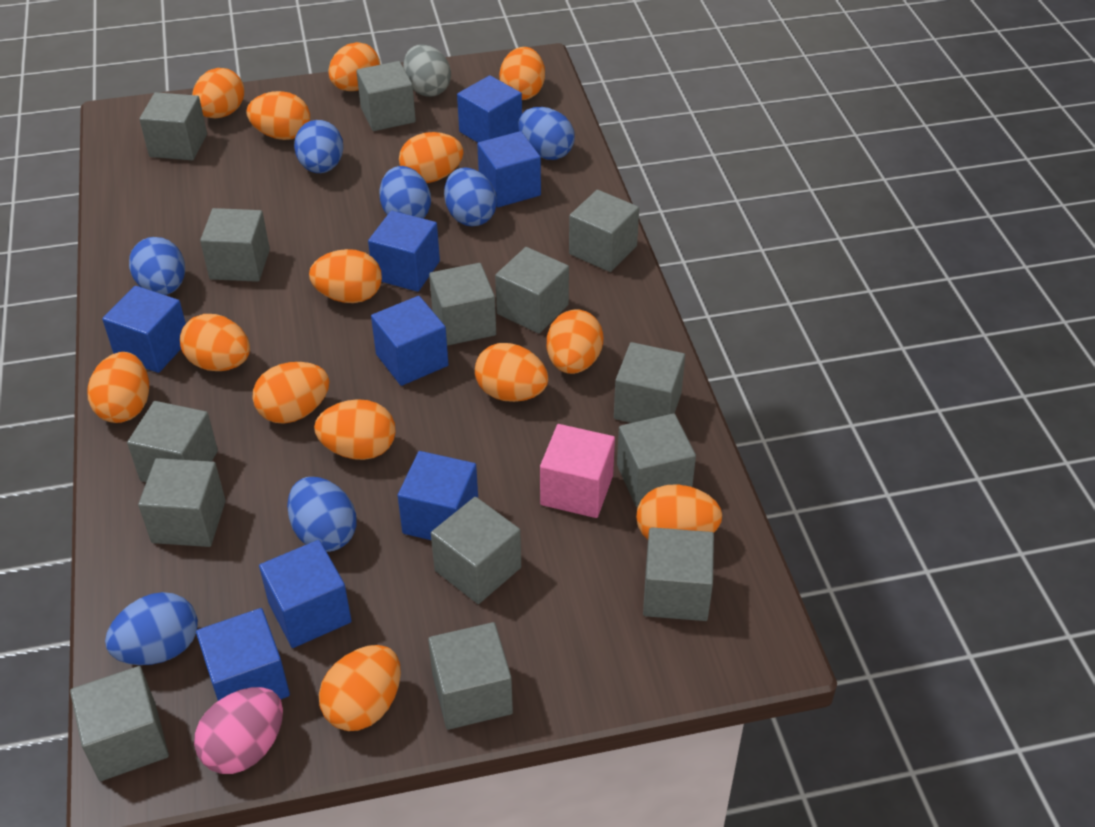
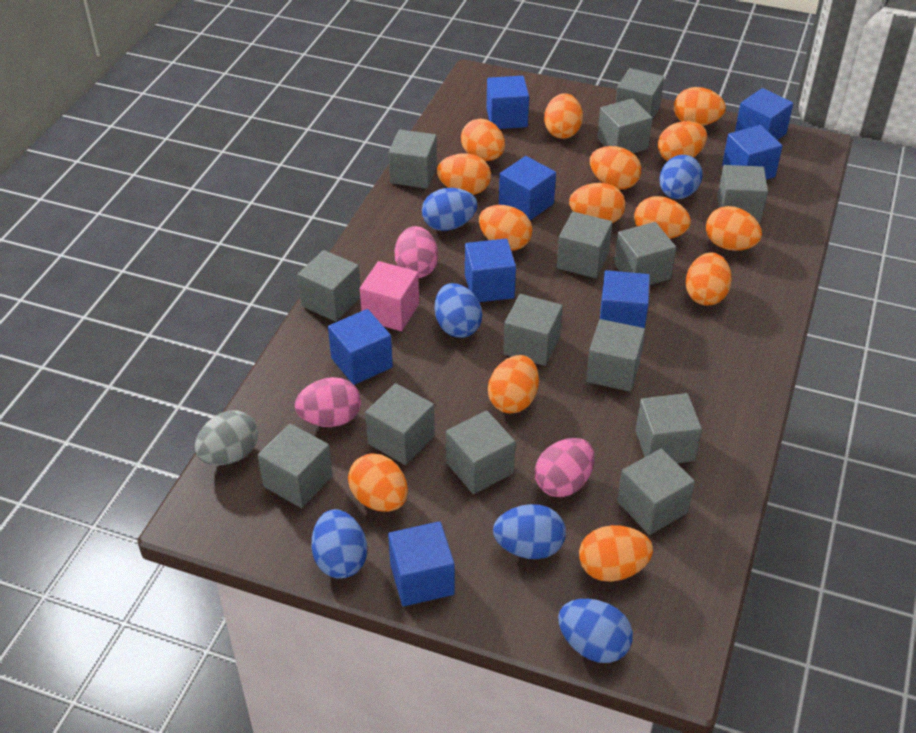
blue egg: 7 -> 6
pink egg: 1 -> 3

